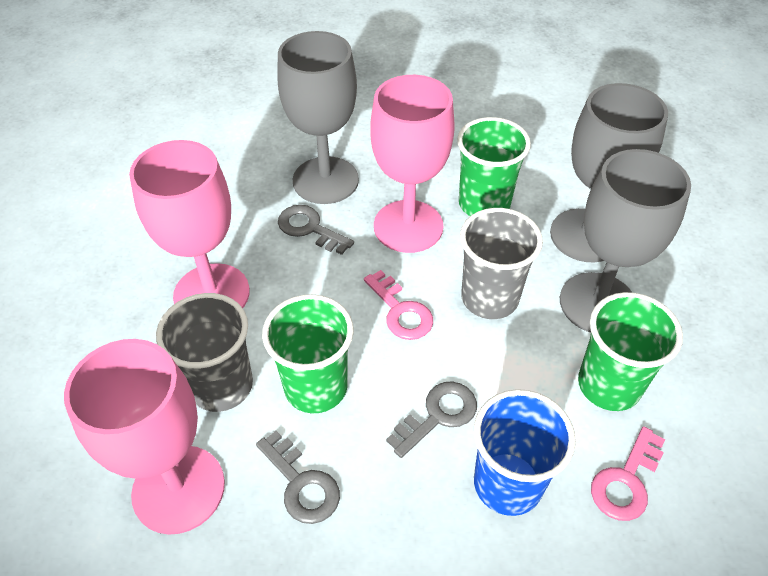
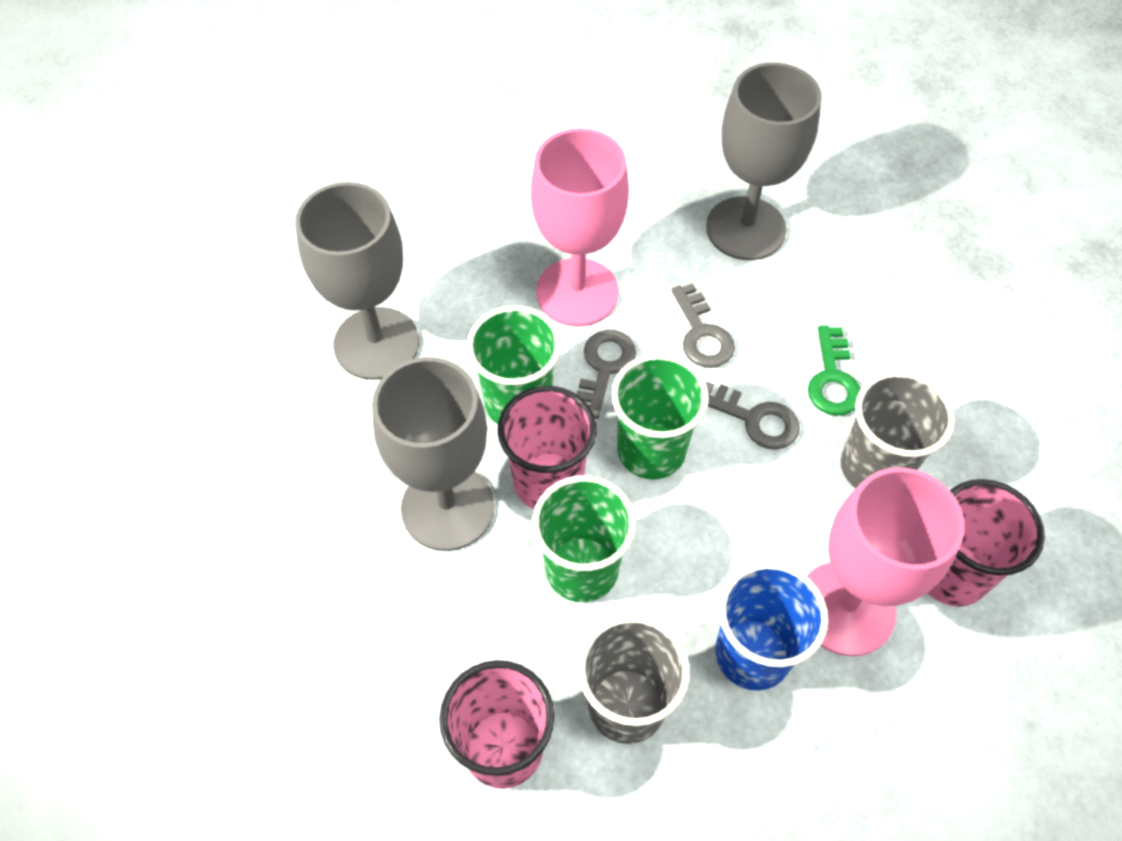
green key: 0 -> 1
pink cup: 0 -> 3
pink goblet: 3 -> 2
pink key: 2 -> 0

